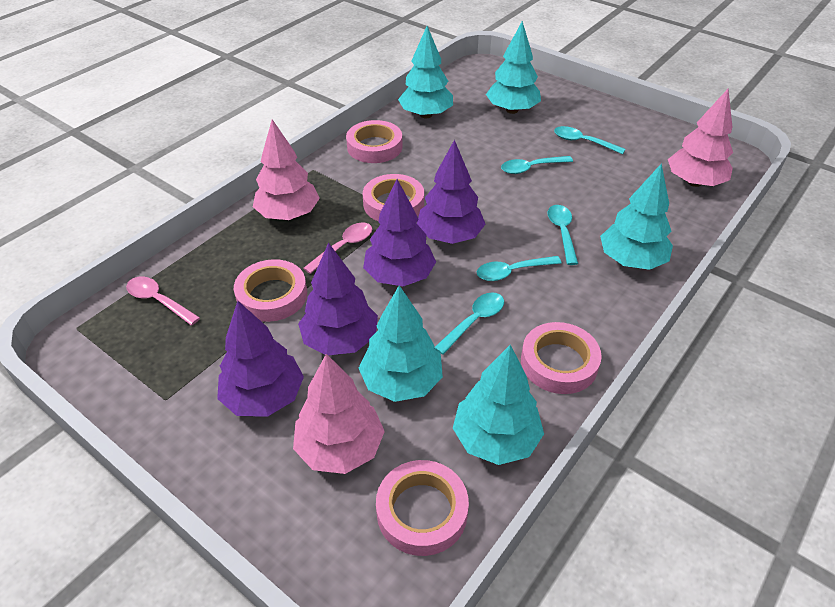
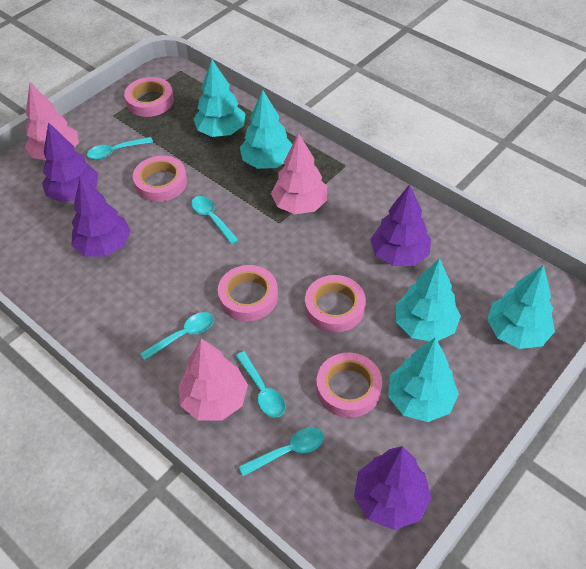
pink spoon: 2 -> 0

